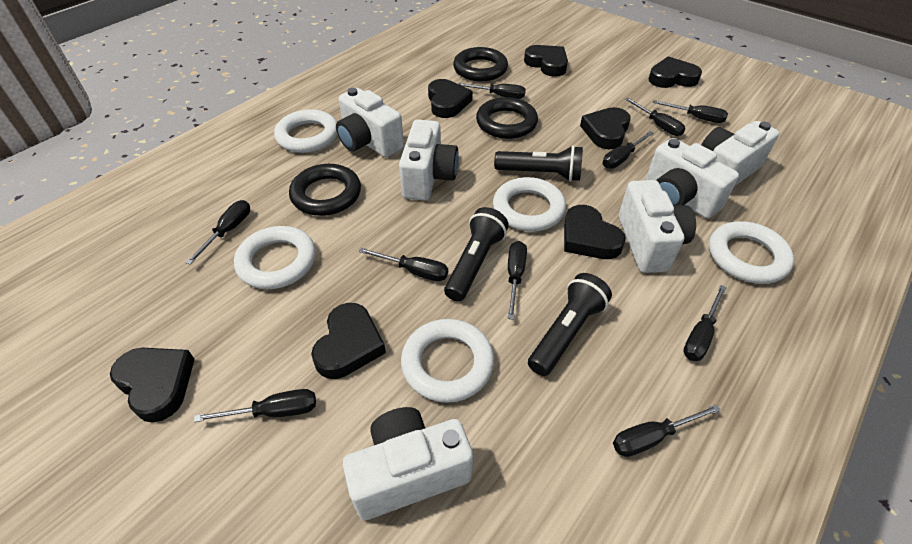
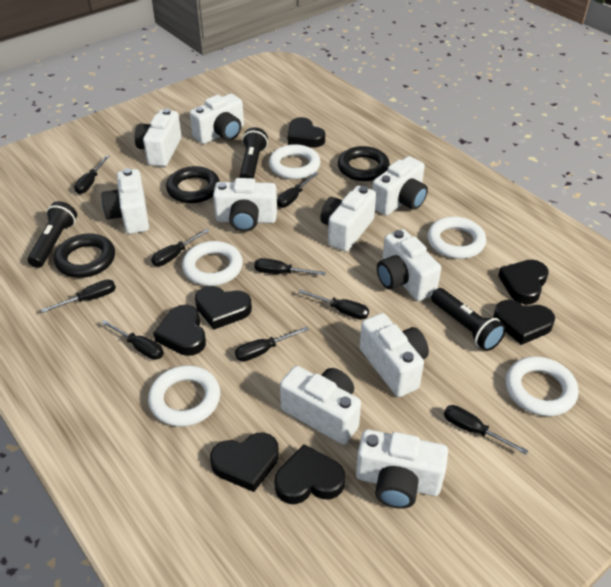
black screwdriver: 10 -> 9
white camera: 6 -> 10

